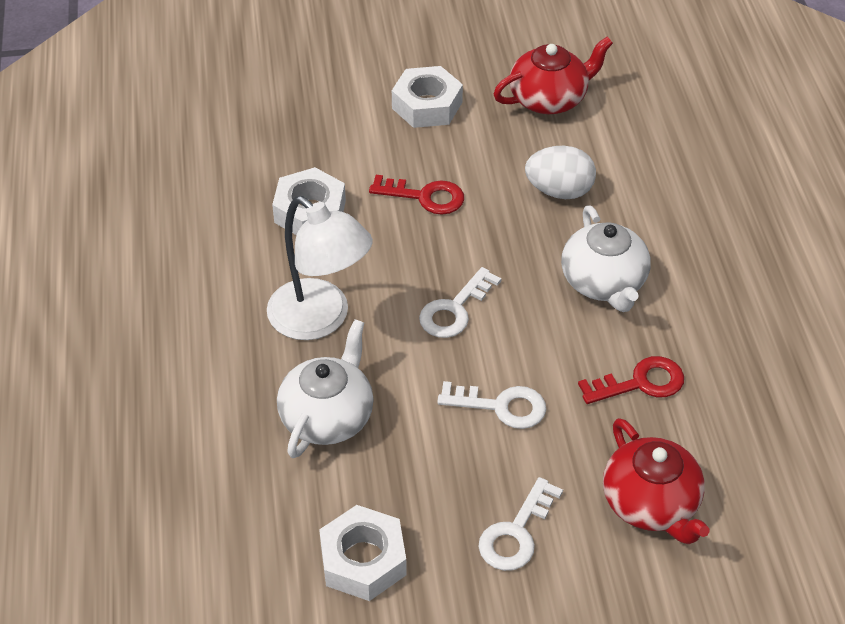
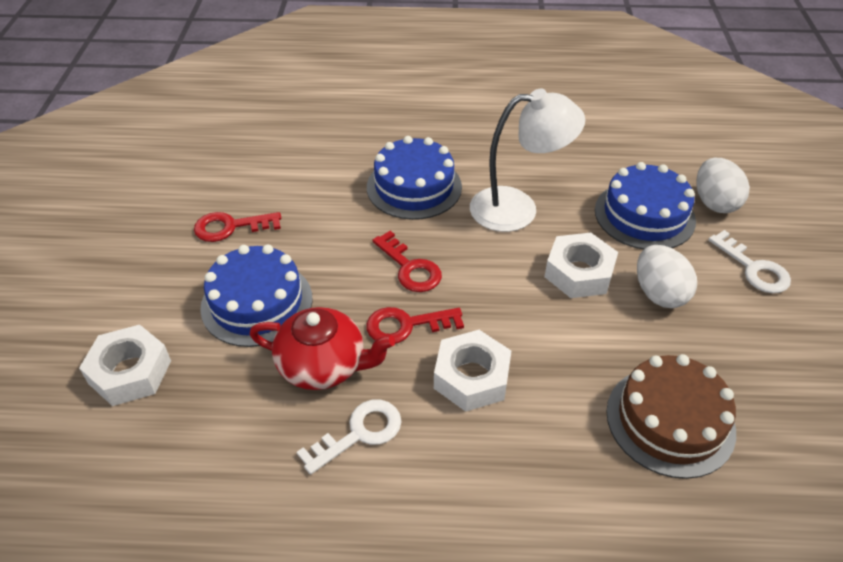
blue cake: 0 -> 3
brown cake: 0 -> 1
red key: 2 -> 3
red teapot: 2 -> 1
white egg: 1 -> 2
white key: 3 -> 2
white teapot: 2 -> 0

